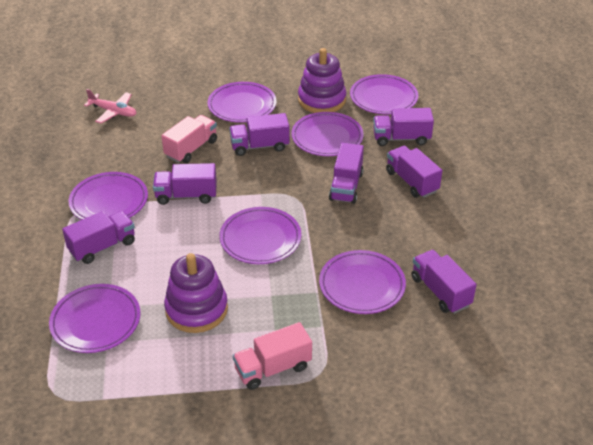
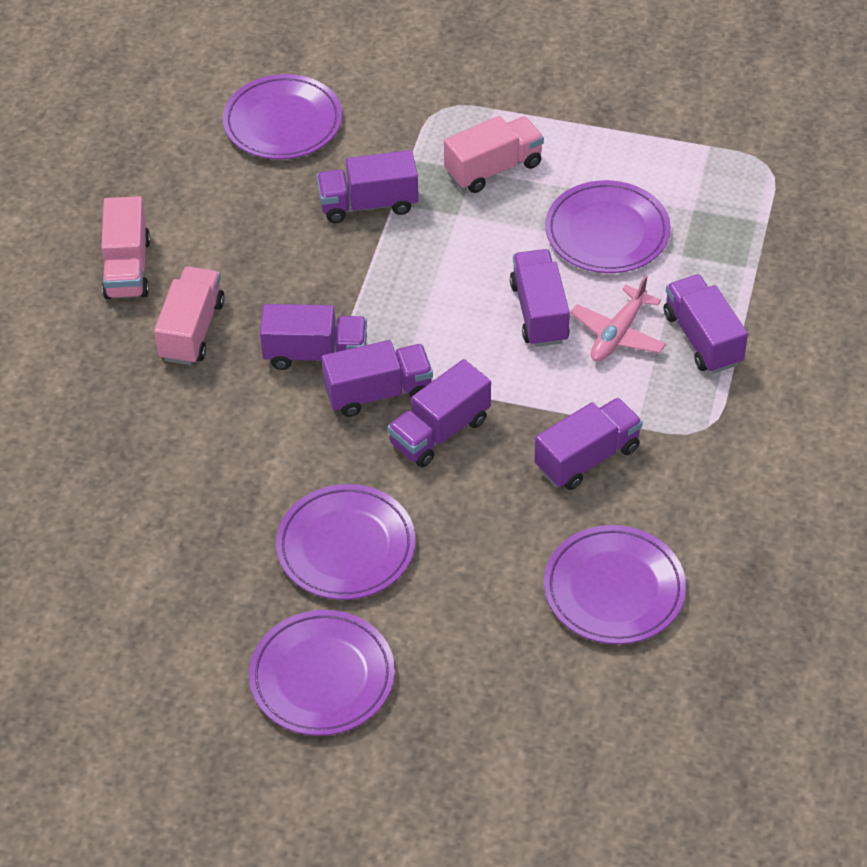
pink truck: 2 -> 3
purple plate: 7 -> 5
purple stacking toy: 2 -> 0

